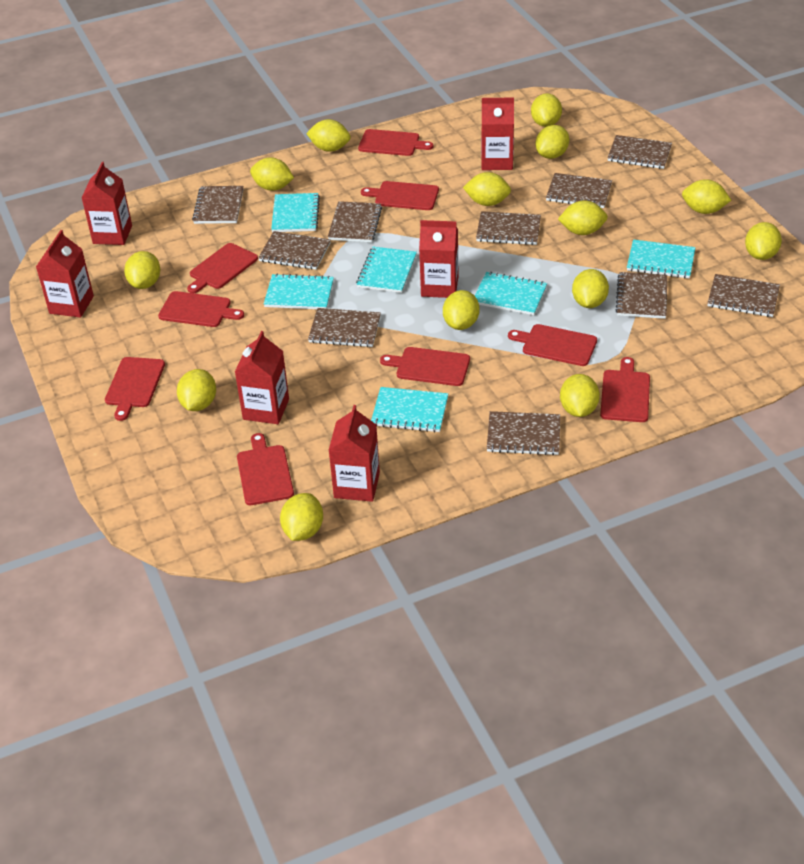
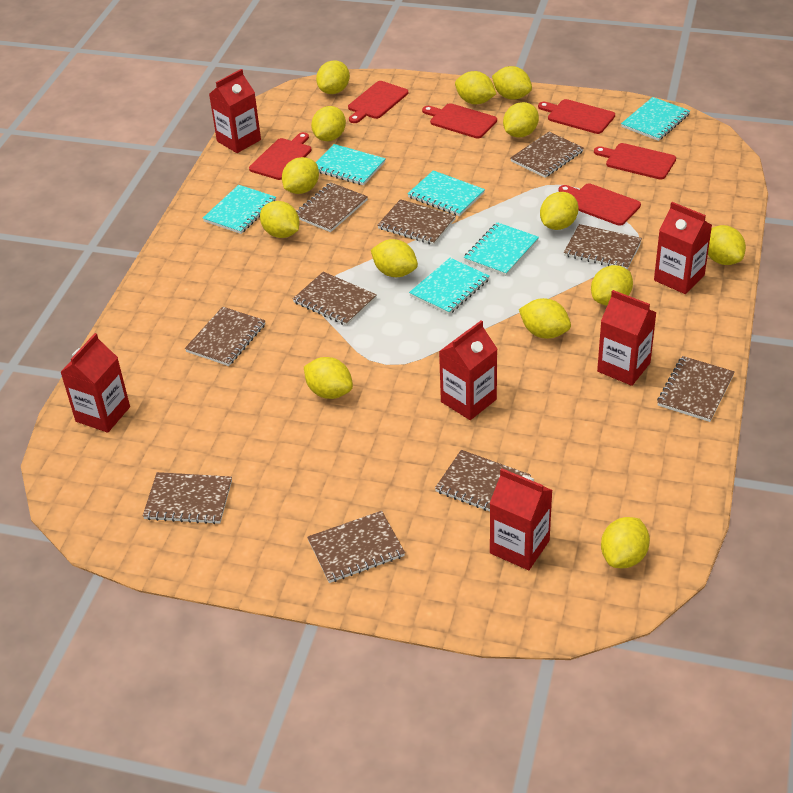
red cutting board: 9 -> 6

